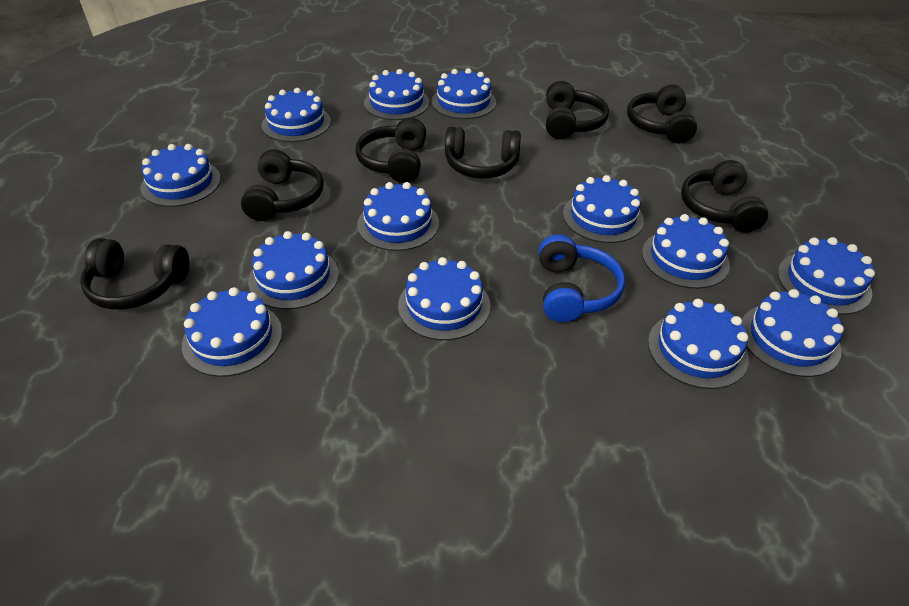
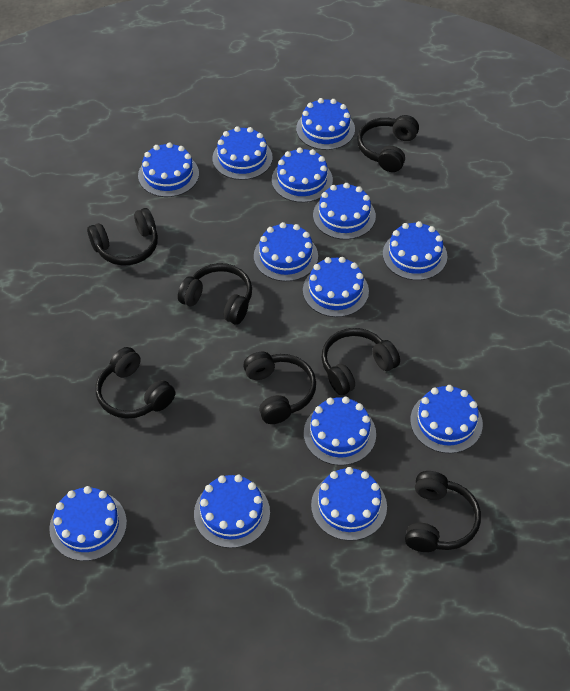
blue headphones: 1 -> 0

